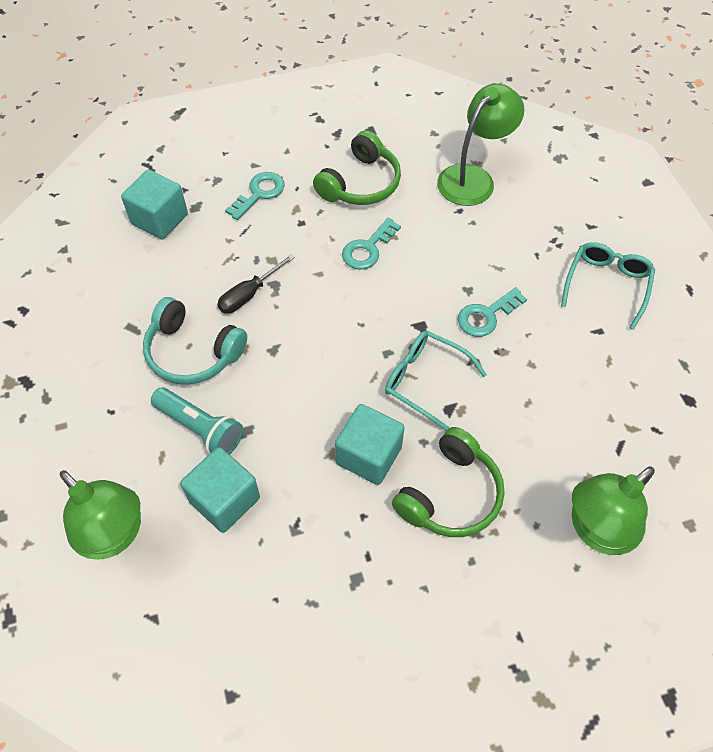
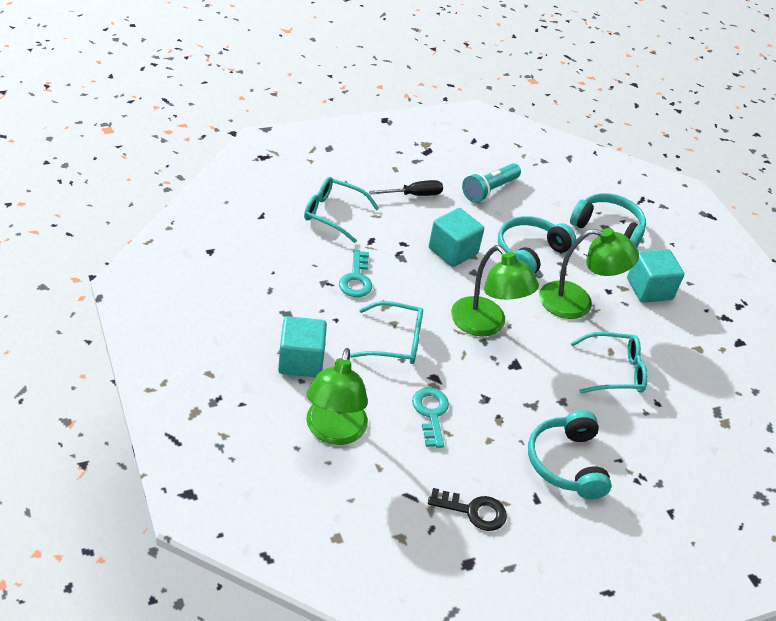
black key: 0 -> 1
green headphones: 2 -> 0
turquoise glasses: 2 -> 3
turquoise headphones: 1 -> 3
turquoise key: 3 -> 2

